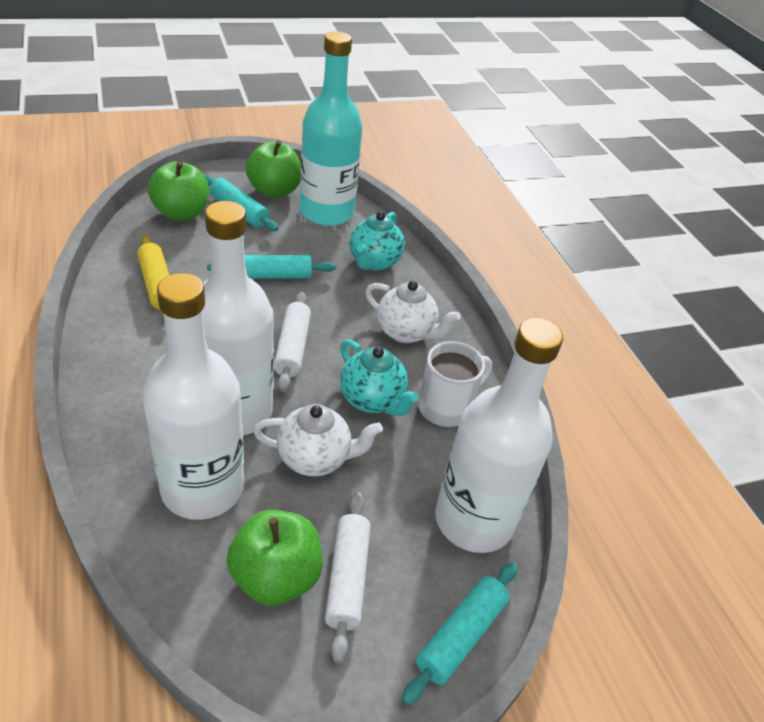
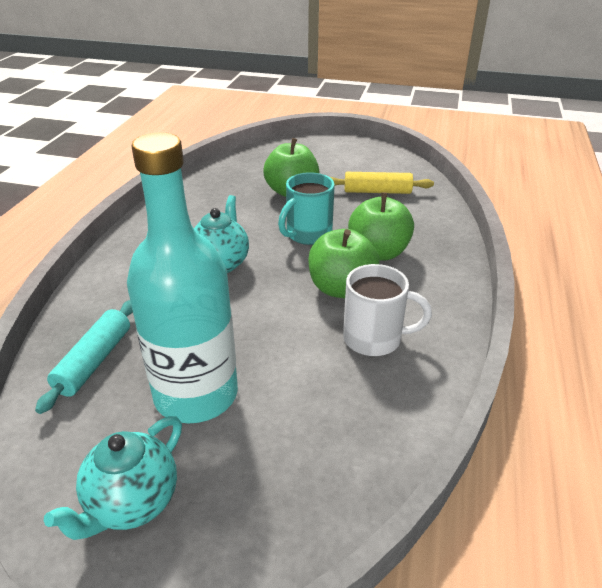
turquoise mug: 0 -> 1
turquoise rolling pin: 3 -> 1
white bottle: 3 -> 0
white rolling pin: 2 -> 0
white teapot: 2 -> 0

